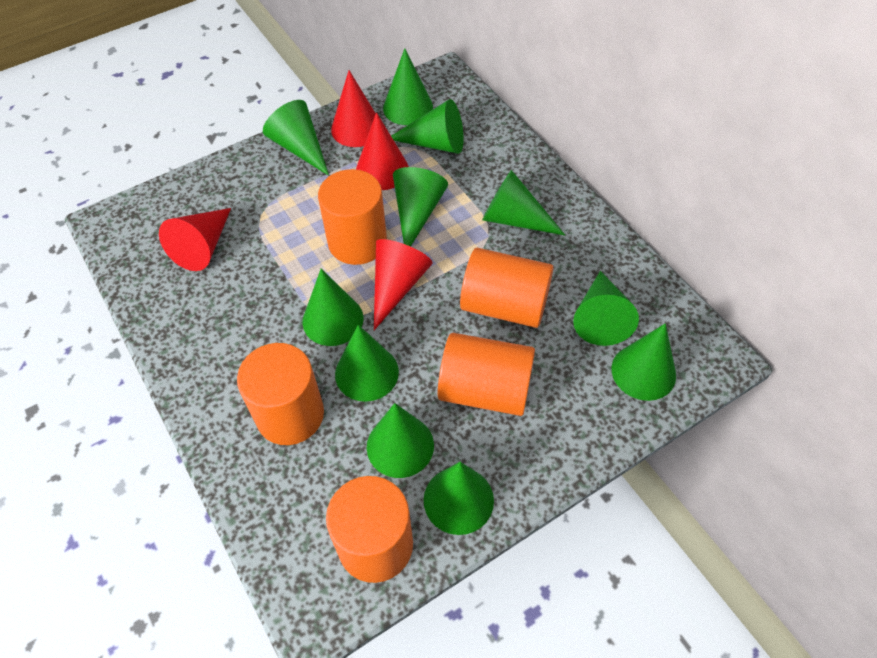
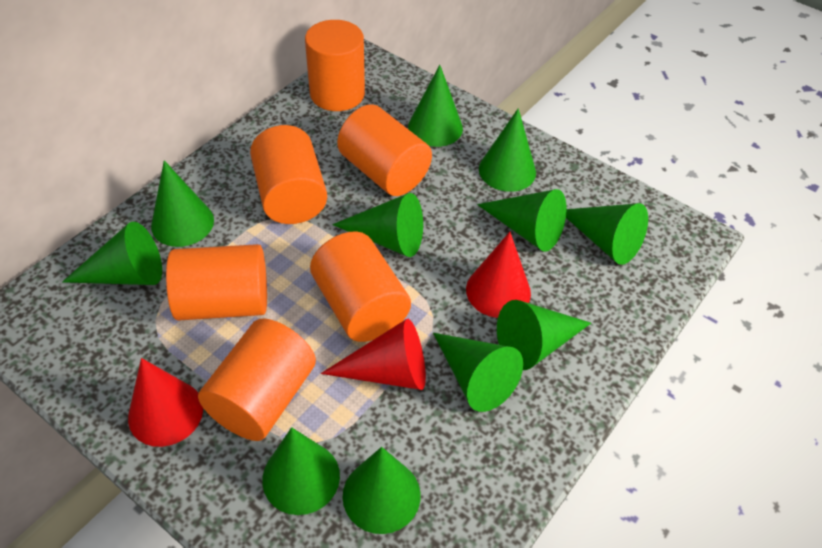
orange cylinder: 5 -> 6
red cone: 4 -> 3

